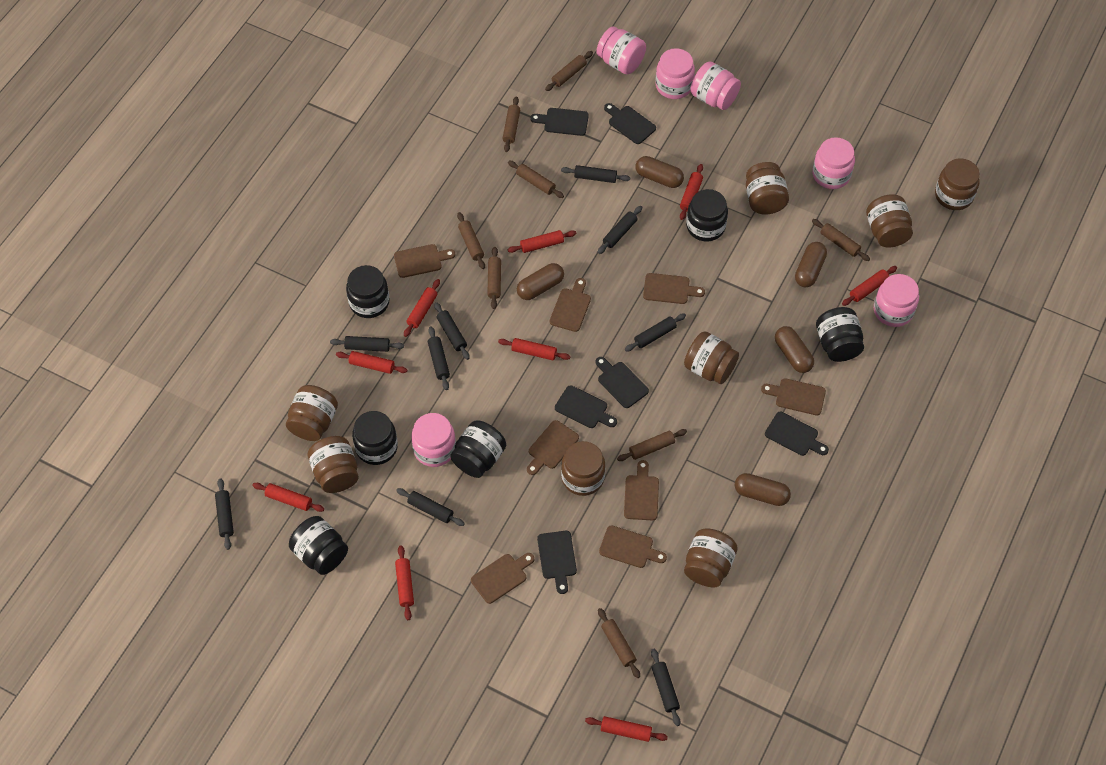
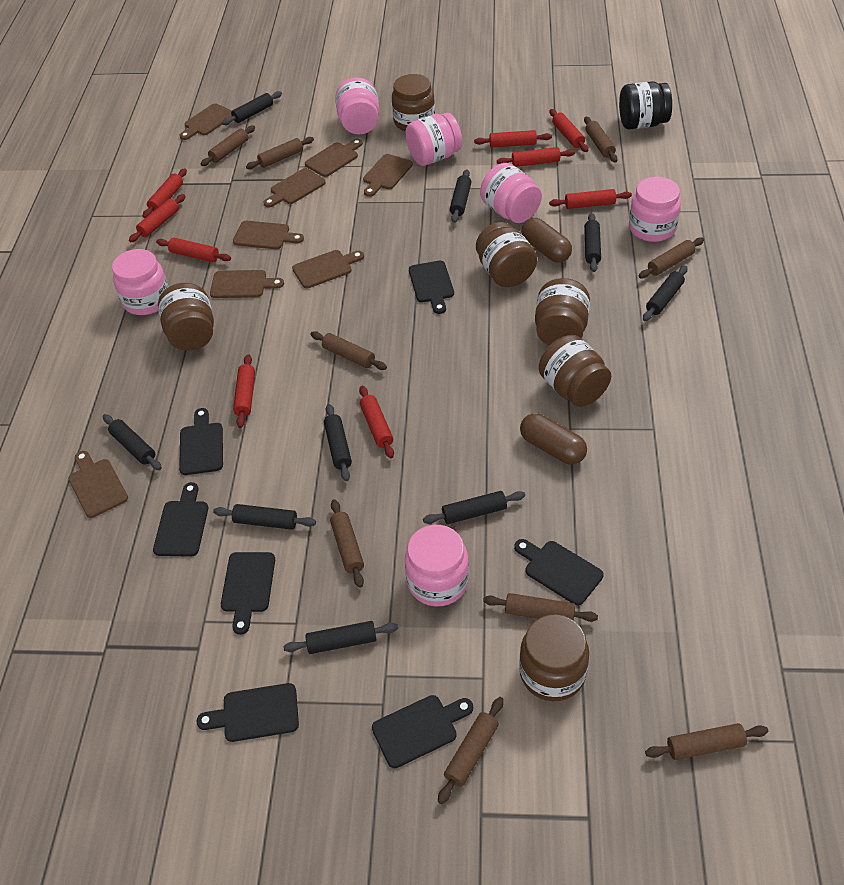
black cutting board: 6 -> 7
black jar: 6 -> 1
brown capsule: 5 -> 2
brown jar: 8 -> 6
brown rolling pin: 8 -> 9

